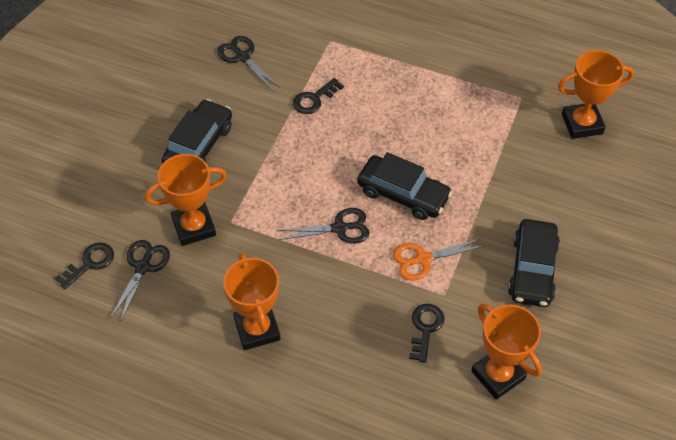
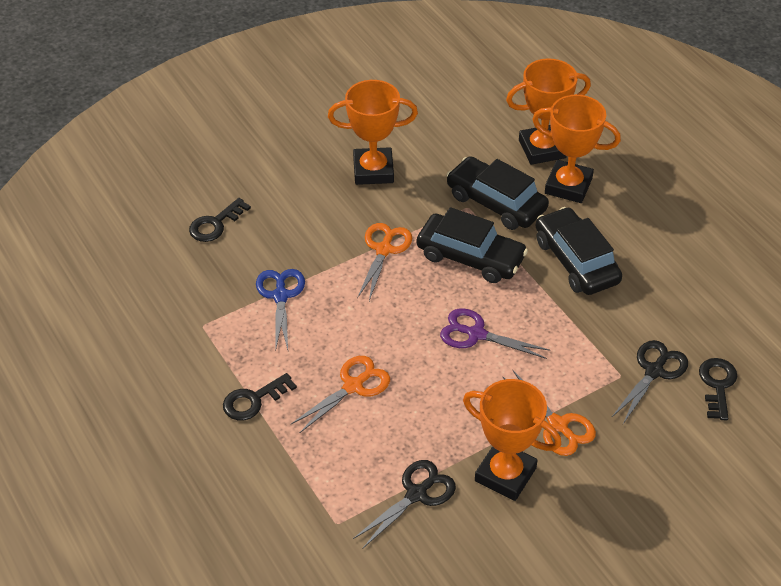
black scissors: 3 -> 2
blue scissors: 0 -> 1
orange scissors: 1 -> 3
purple scissors: 0 -> 1

